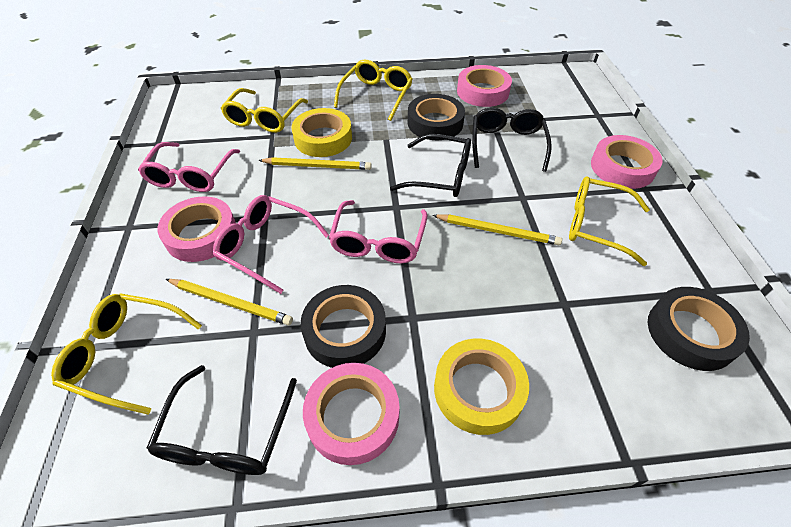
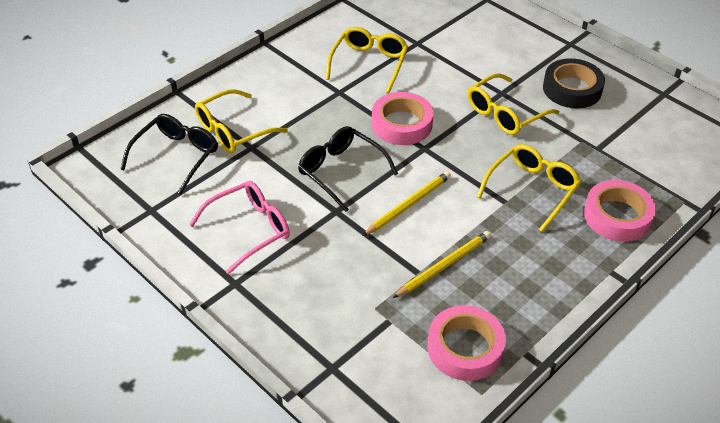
black glasses: 3 -> 2
black tape: 3 -> 1
pink glasses: 3 -> 1
pink tape: 4 -> 3
yellow pencil: 3 -> 2
yellow tape: 2 -> 0

